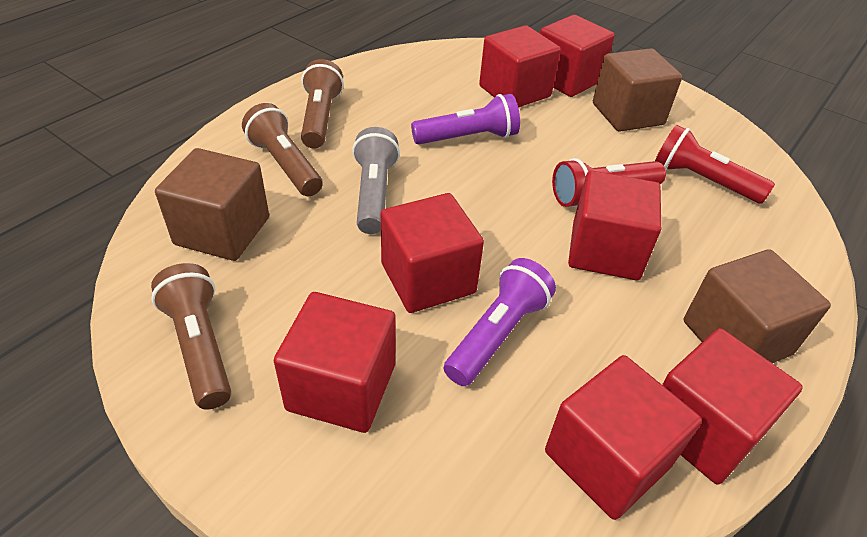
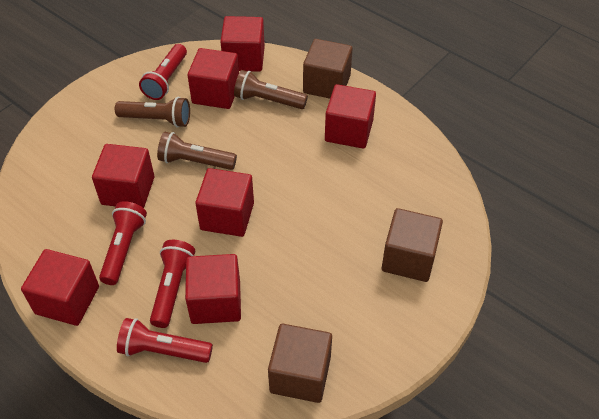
grey flashlight: 1 -> 0
purple flashlight: 2 -> 0
red flashlight: 2 -> 4

